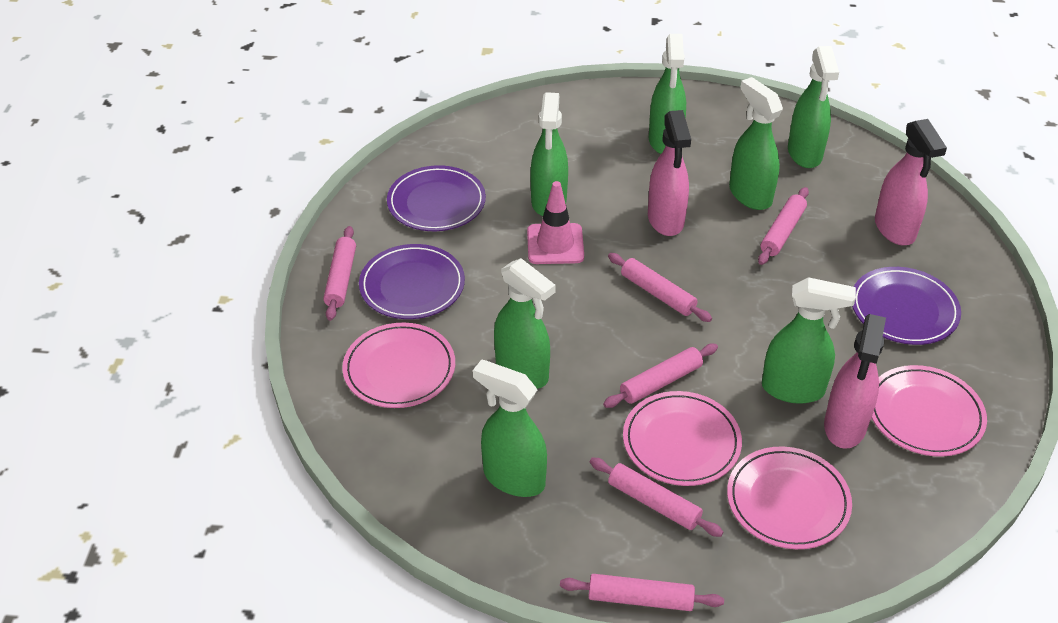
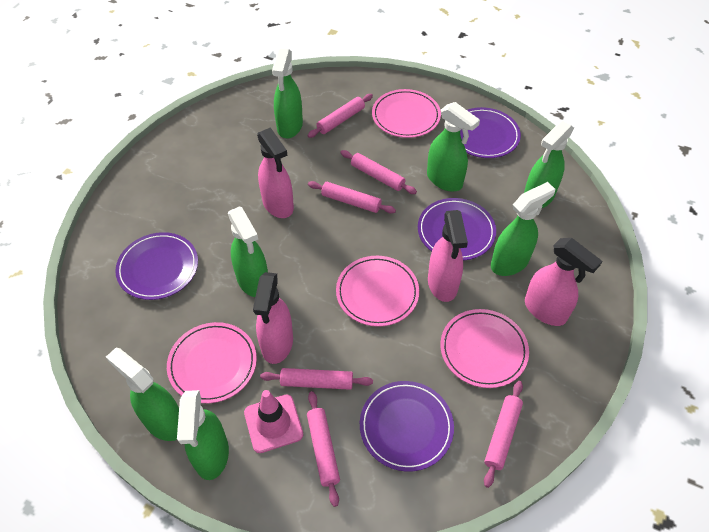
pink spray bottle: 3 -> 4
purple plate: 3 -> 4

